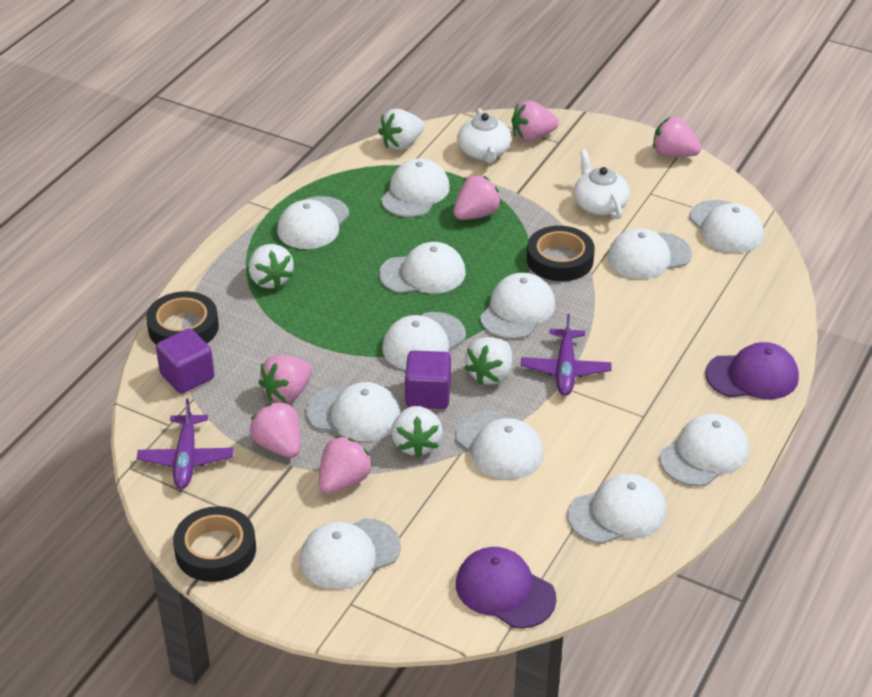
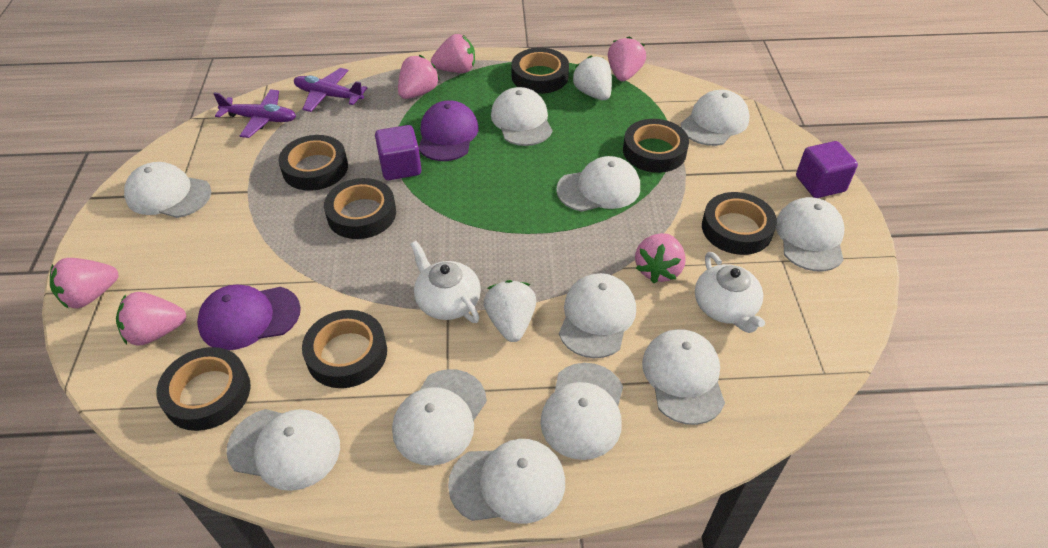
black tape: 3 -> 7
white cap: 12 -> 11
white strawberry: 4 -> 2

